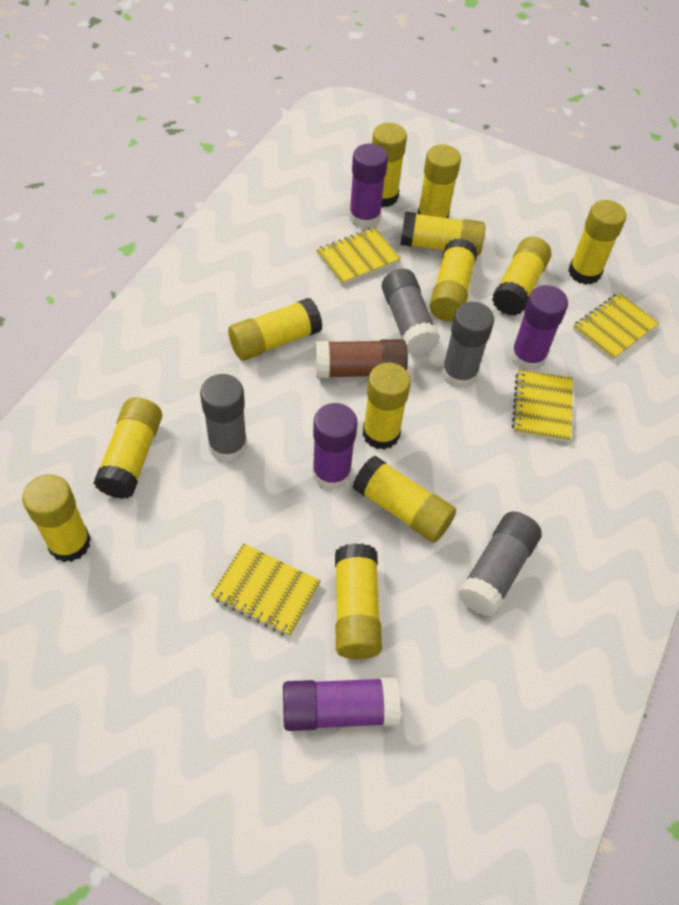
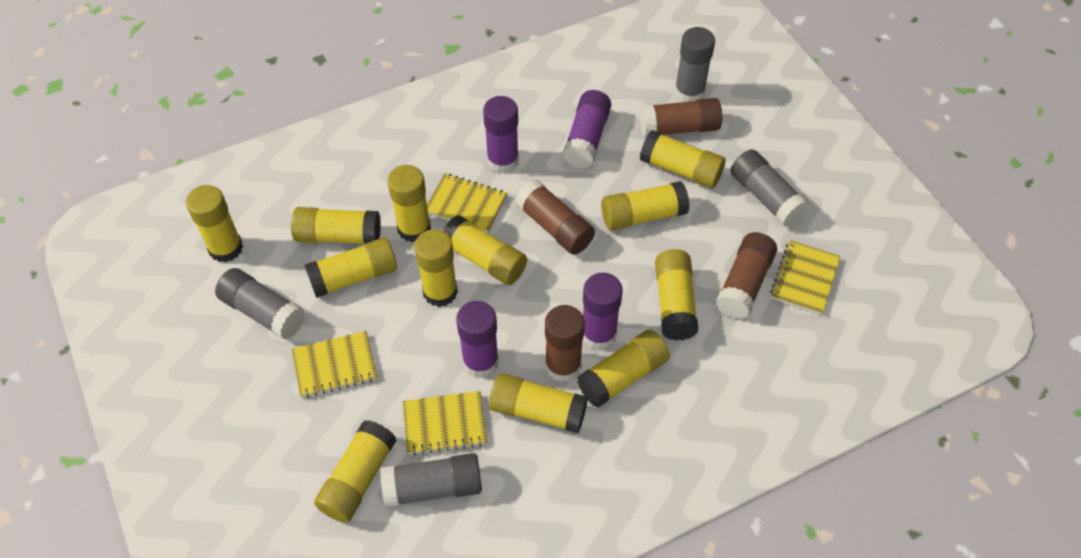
brown glue stick: 1 -> 4

